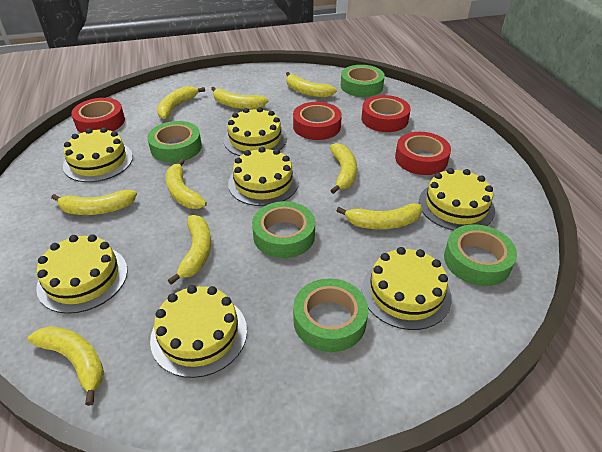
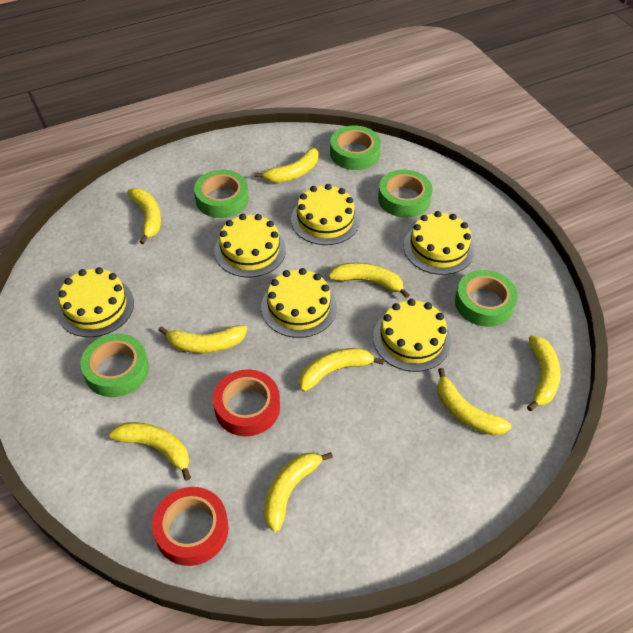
red tape: 4 -> 2
yellow cake: 7 -> 6

